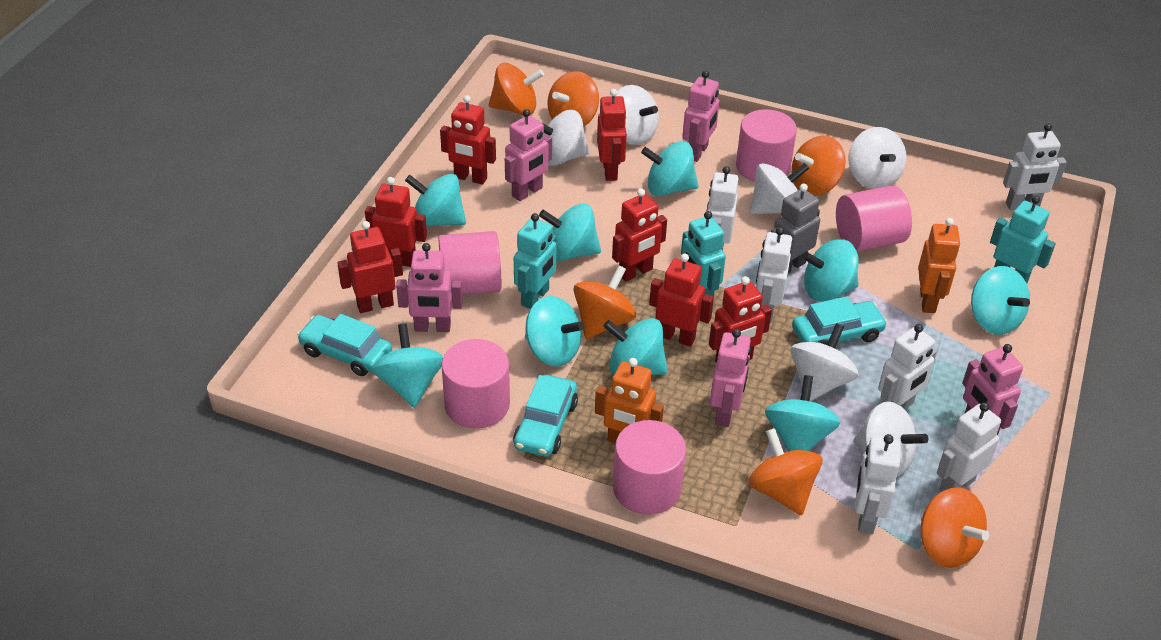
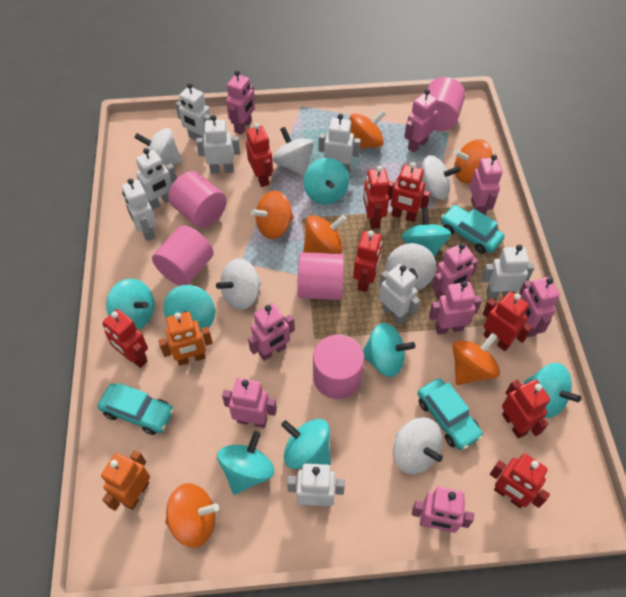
grey robot: 1 -> 0
pink robot: 5 -> 9
red robot: 7 -> 8
turquoise robot: 3 -> 0
turquoise spinning top: 9 -> 8
white robot: 6 -> 8

